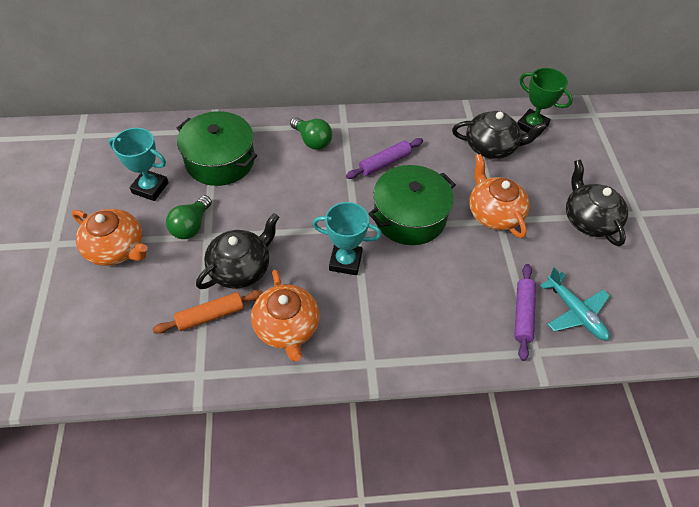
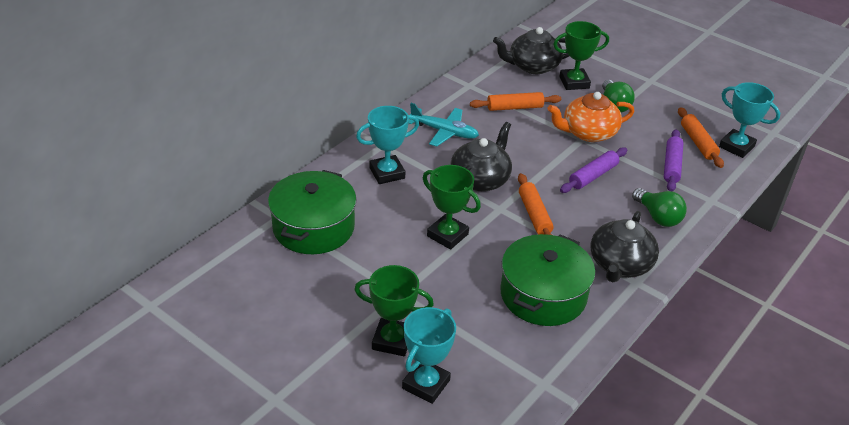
green trophy: 1 -> 3
orange rolling pin: 1 -> 3
orange teapot: 3 -> 1
turquoise trophy: 2 -> 3

